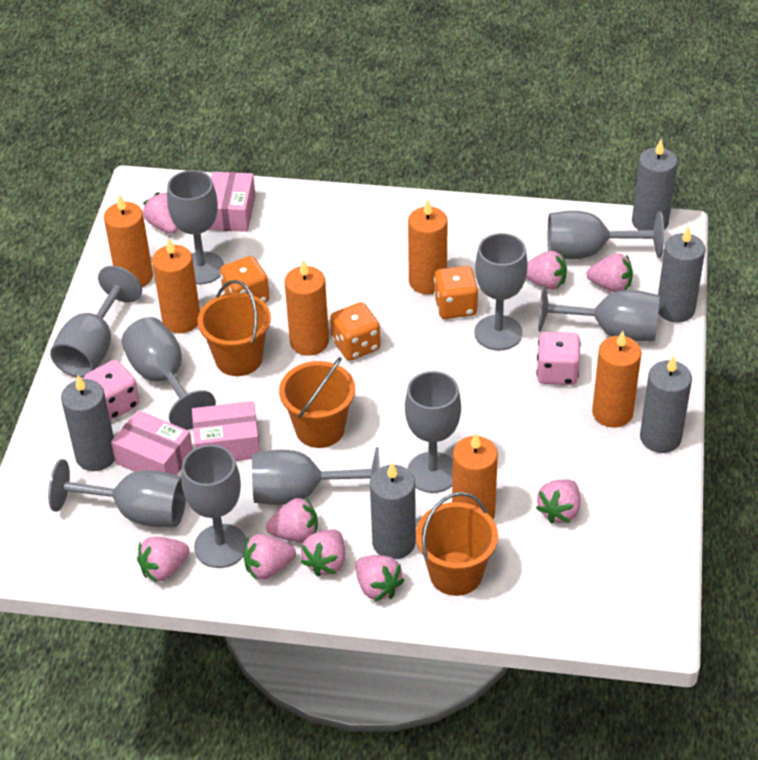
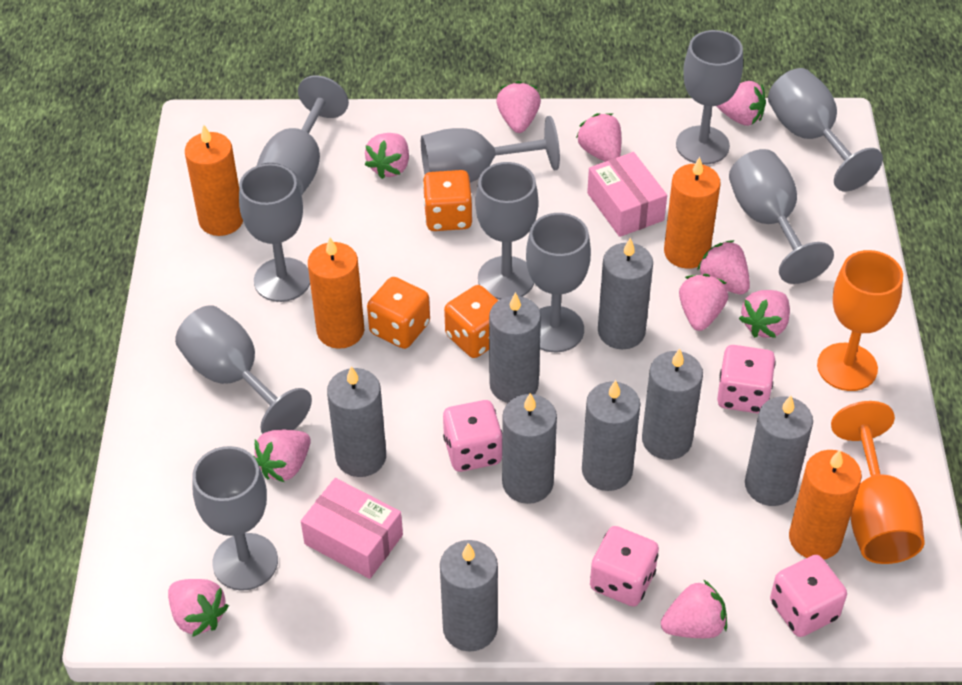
grey candle: 5 -> 8
orange bucket: 3 -> 0
orange candle: 6 -> 4
orange goblet: 0 -> 2
pink box: 3 -> 2
pink dice: 2 -> 4
pink strawberry: 9 -> 10

